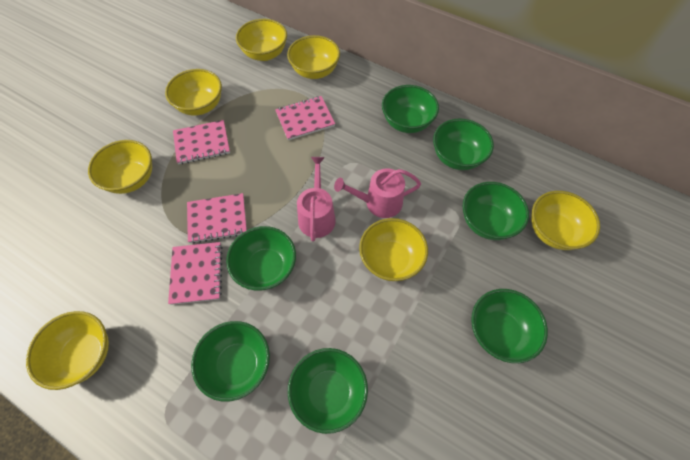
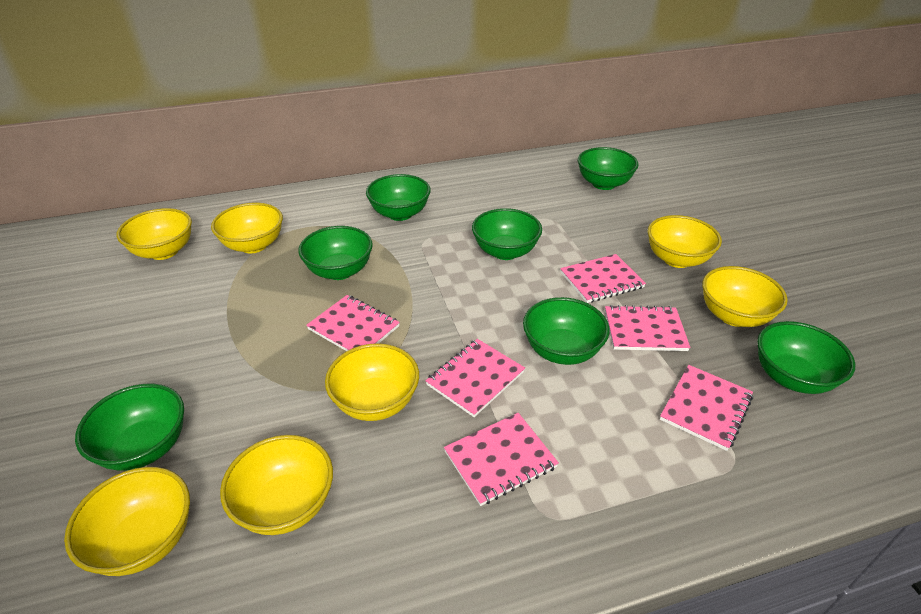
pink notebook: 4 -> 6
pink watering can: 2 -> 0

